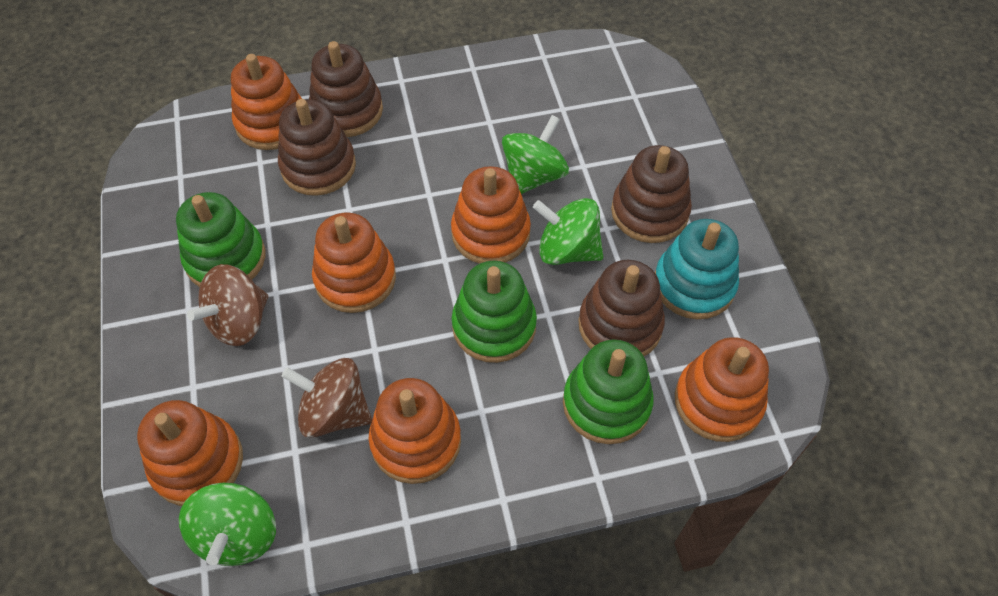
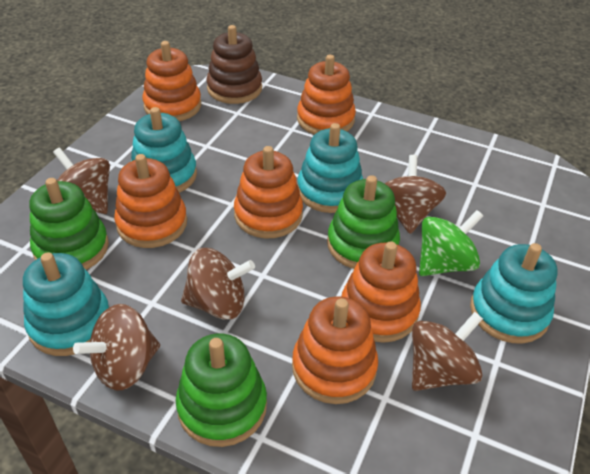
brown spinning top: 2 -> 5
brown stacking toy: 4 -> 1
green spinning top: 3 -> 1
turquoise stacking toy: 1 -> 4

